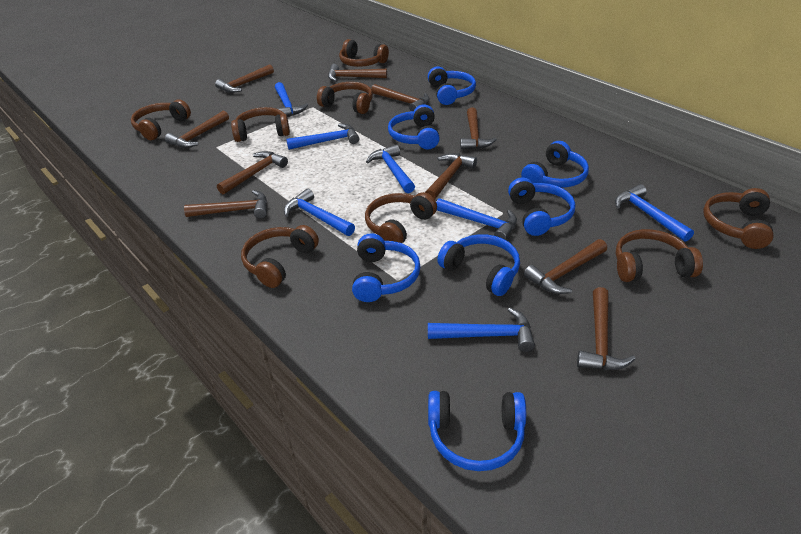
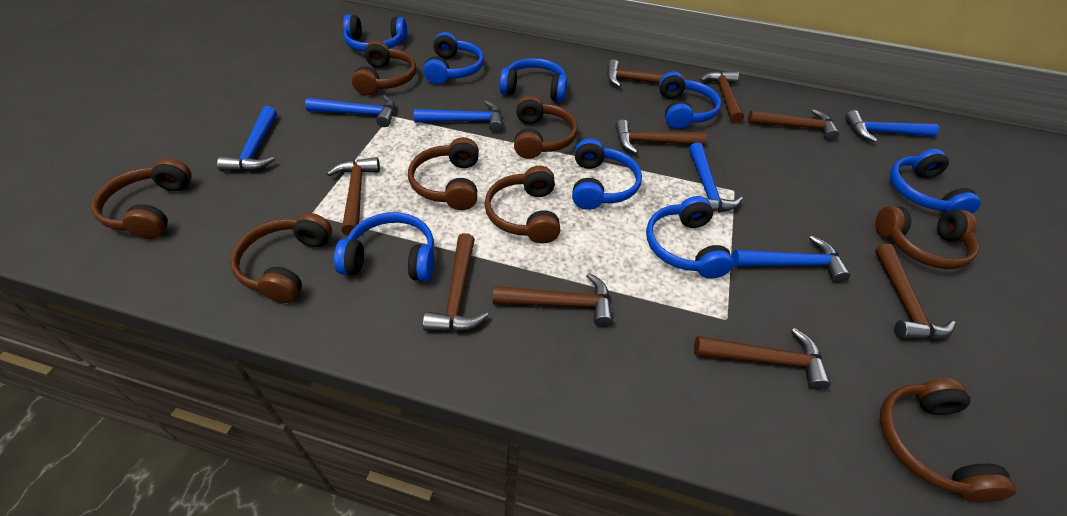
blue hammer: 7 -> 6
blue headphones: 7 -> 8
brown hammer: 10 -> 9

